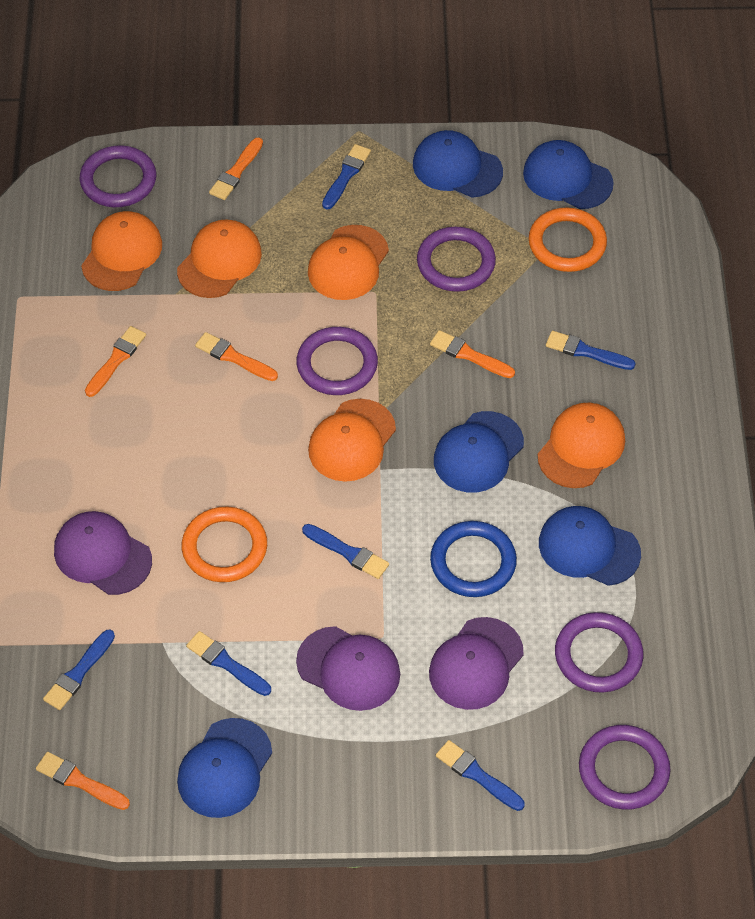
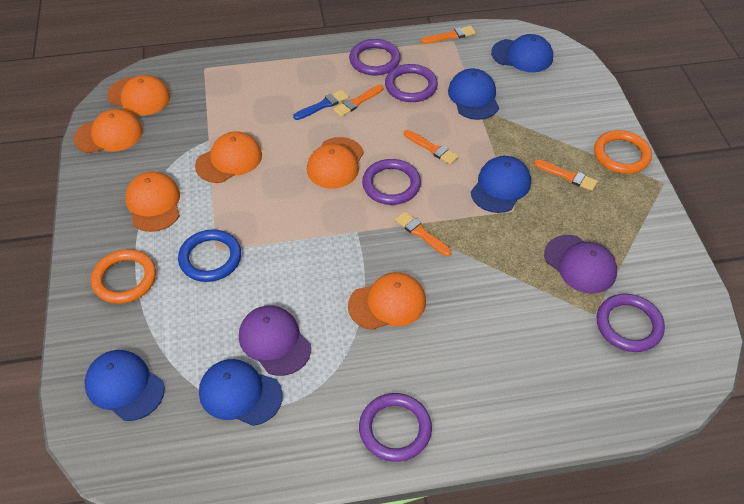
blue brush: 6 -> 1
orange cap: 5 -> 6
purple cap: 3 -> 2

